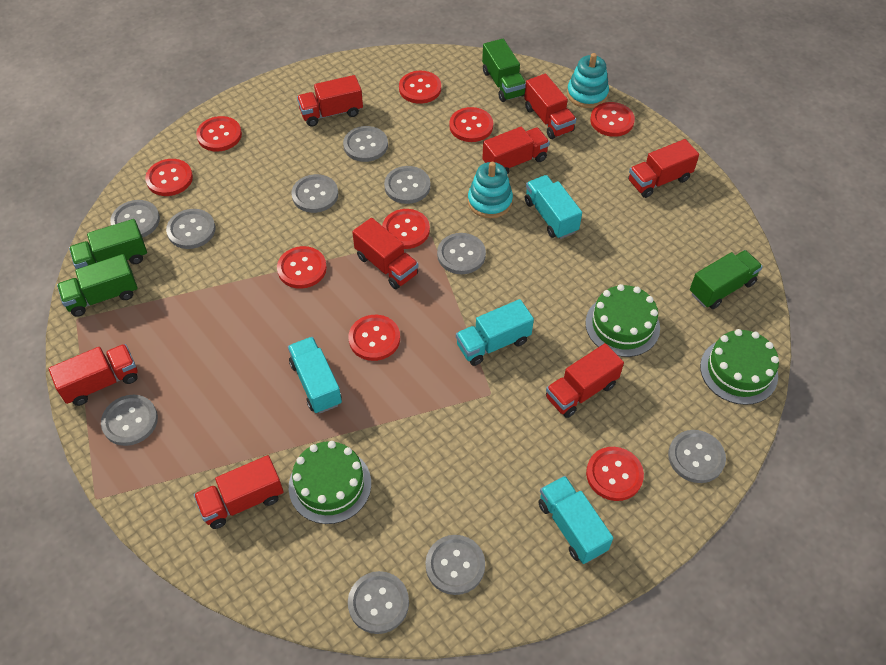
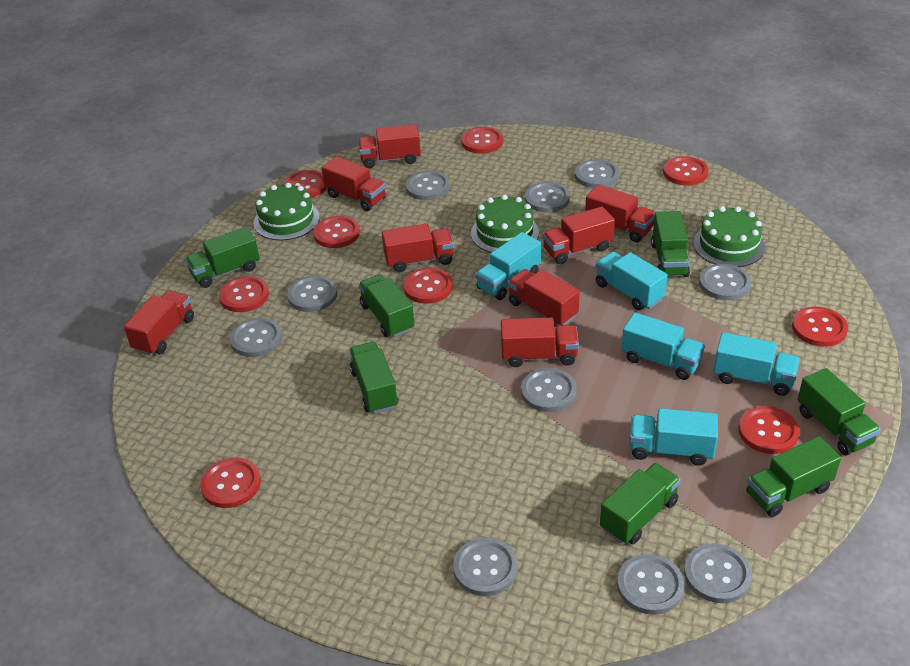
green truck: 4 -> 7
turquoise stacking toy: 2 -> 0
turquoise truck: 4 -> 5

